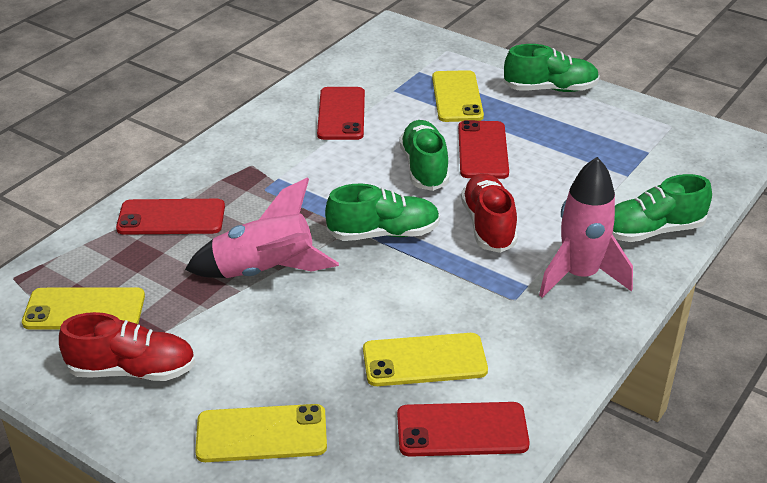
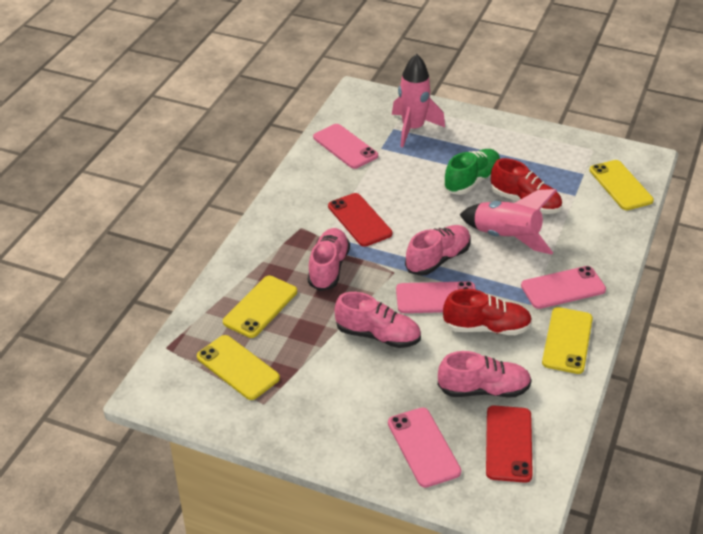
green shoe: 4 -> 1
pink phone: 0 -> 4
pink shoe: 0 -> 4
red phone: 4 -> 2

